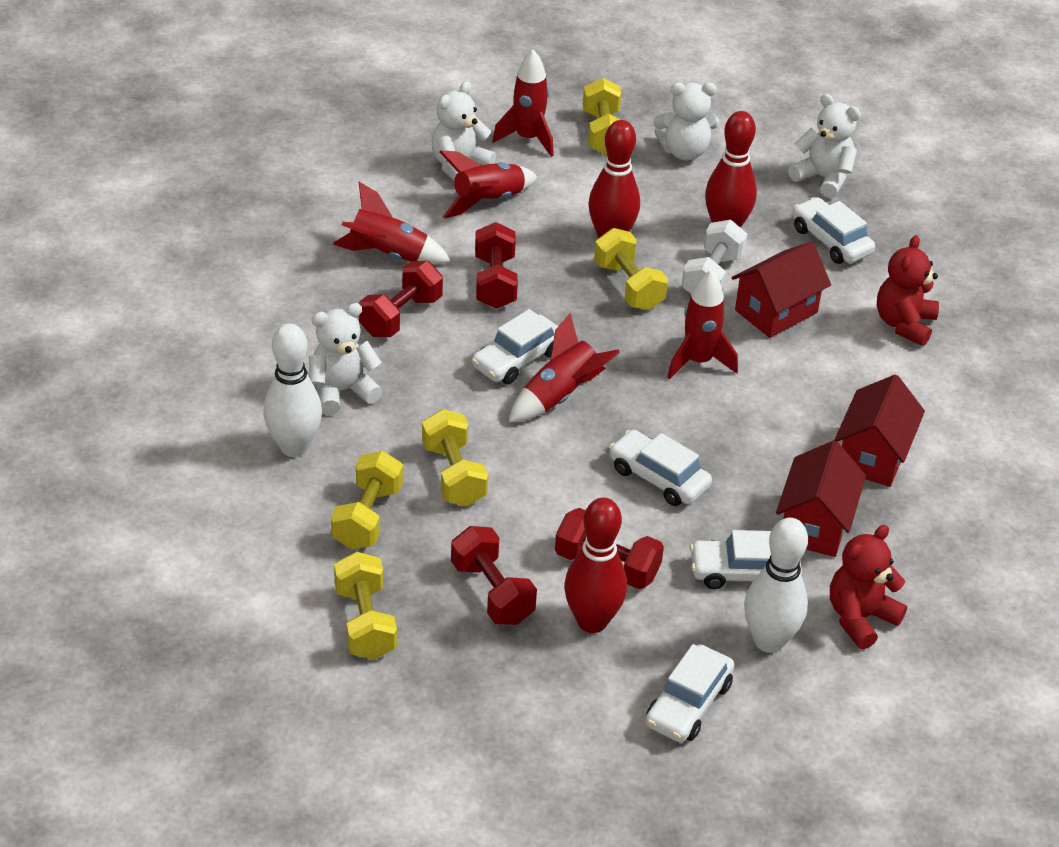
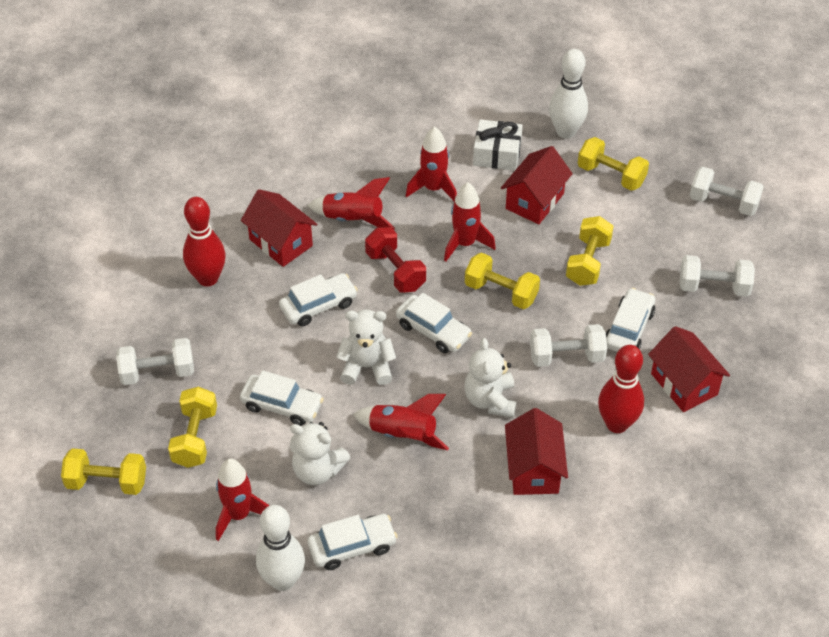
red bowling pin: 3 -> 2
red dumbbell: 4 -> 1
red house: 3 -> 4
red teddy bear: 2 -> 0
white dumbbell: 1 -> 4
white gift: 0 -> 1
white teddy bear: 4 -> 3

